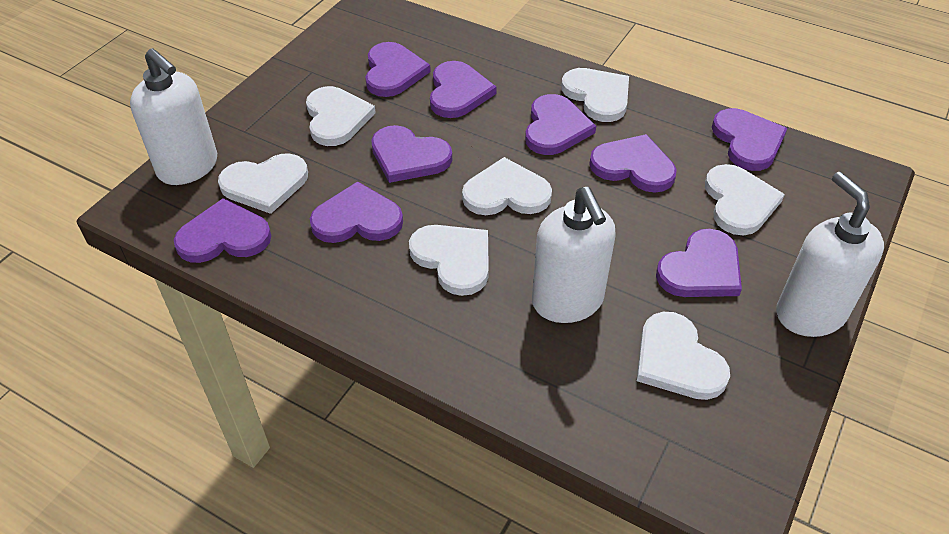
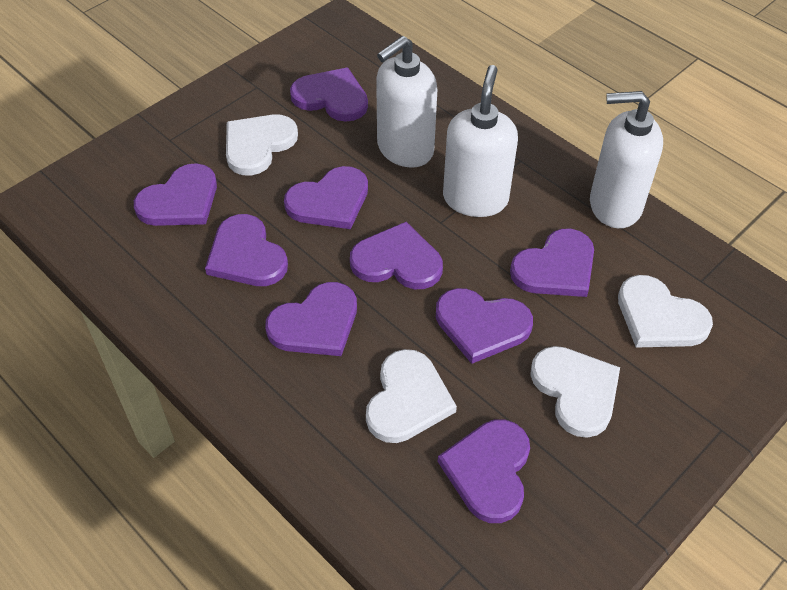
white heart: 7 -> 4

